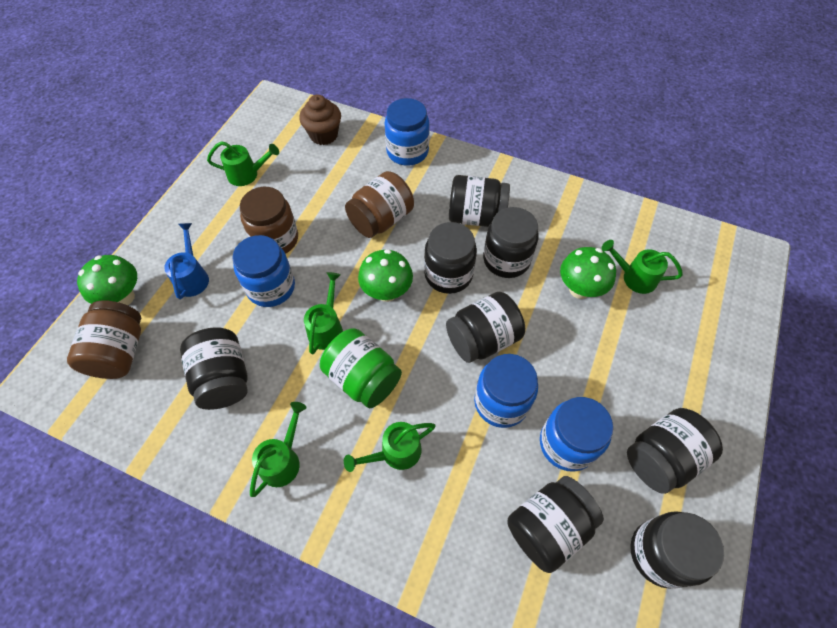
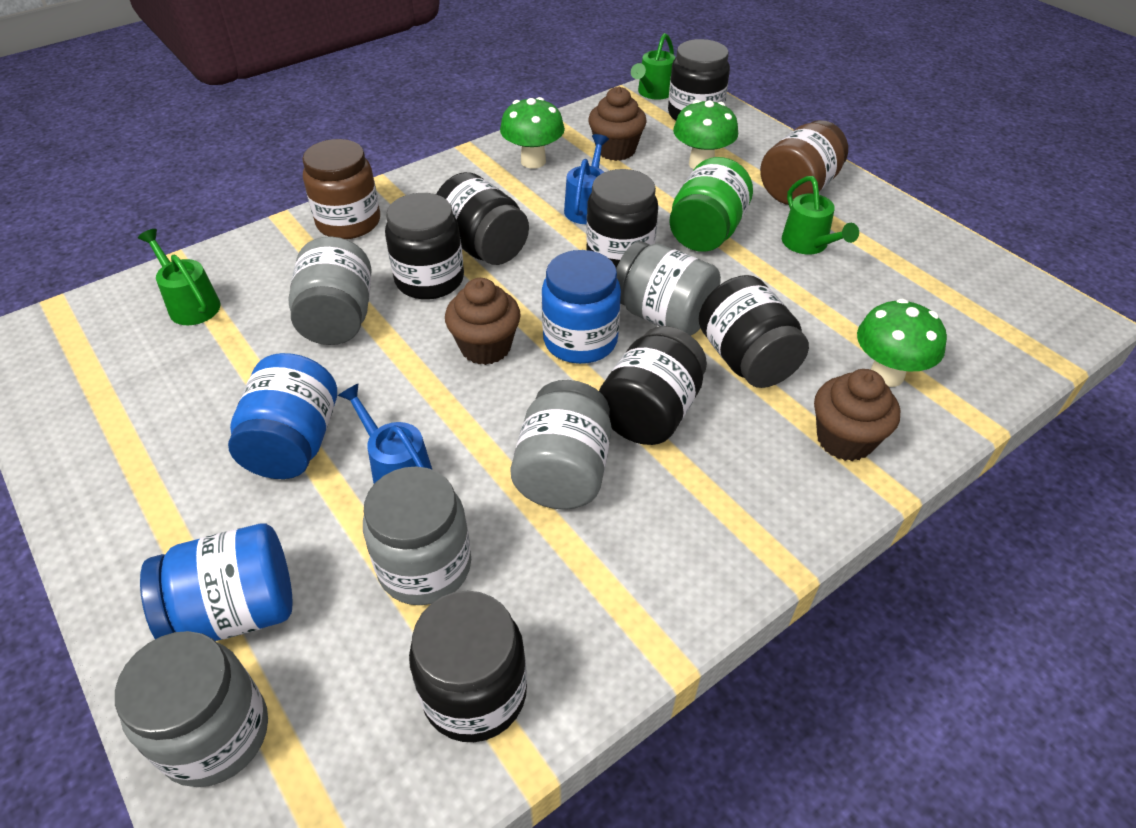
black jar: 8 -> 7
blue jar: 4 -> 3
blue watering can: 1 -> 2
brown cupcake: 1 -> 3
brown jar: 3 -> 2
green watering can: 5 -> 3
grey jar: 0 -> 5

